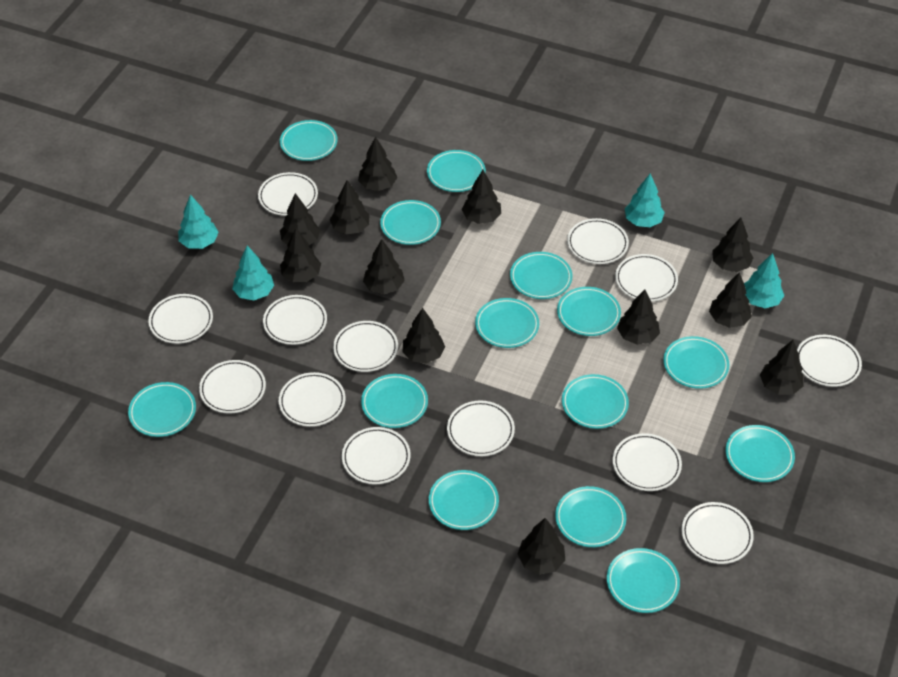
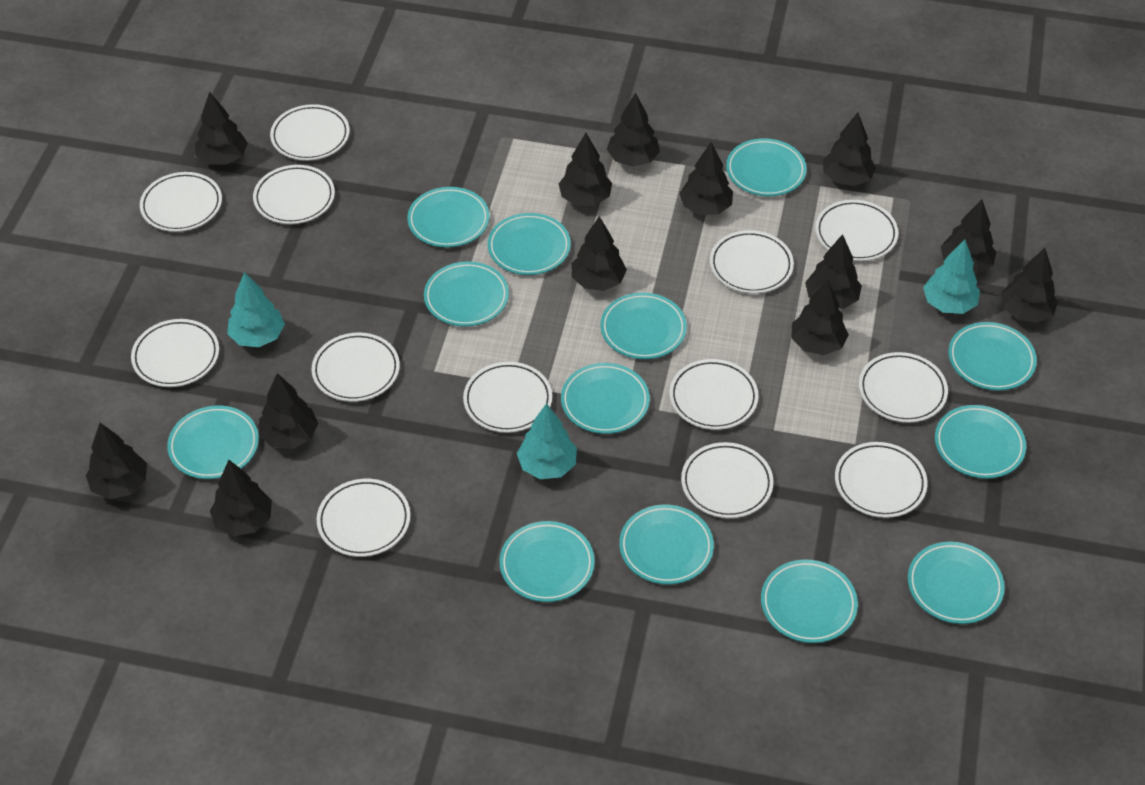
black tree: 12 -> 13
turquoise plate: 14 -> 13
turquoise tree: 4 -> 3

